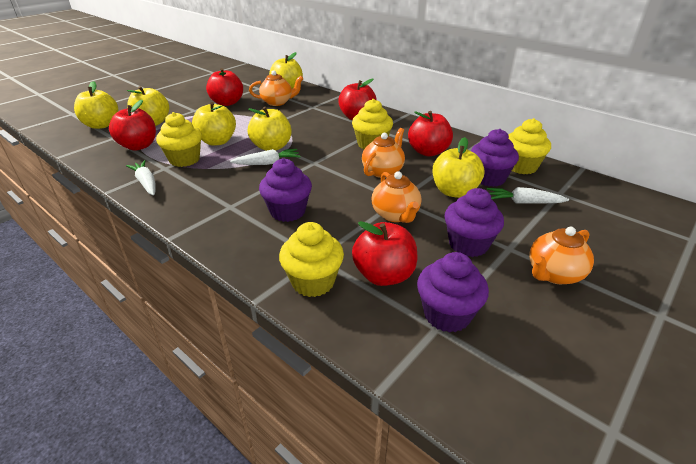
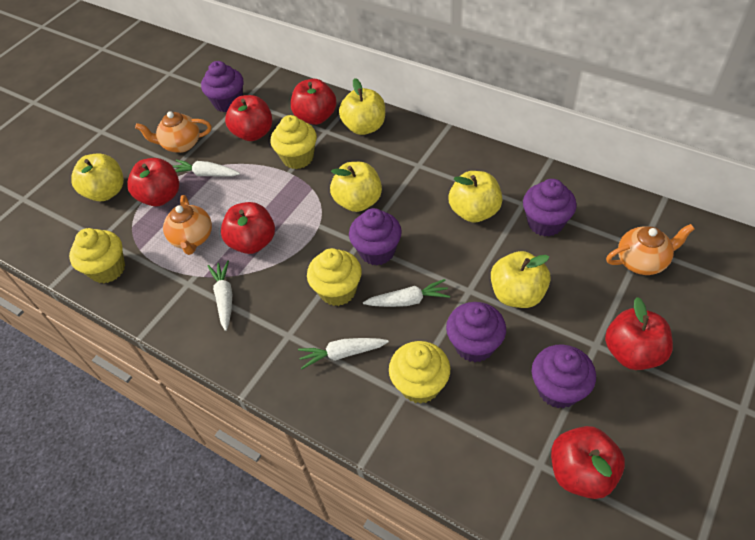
orange teapot: 4 -> 3
purple cupcake: 4 -> 5
red apple: 5 -> 6
white carrot: 3 -> 4
yellow apple: 6 -> 5

